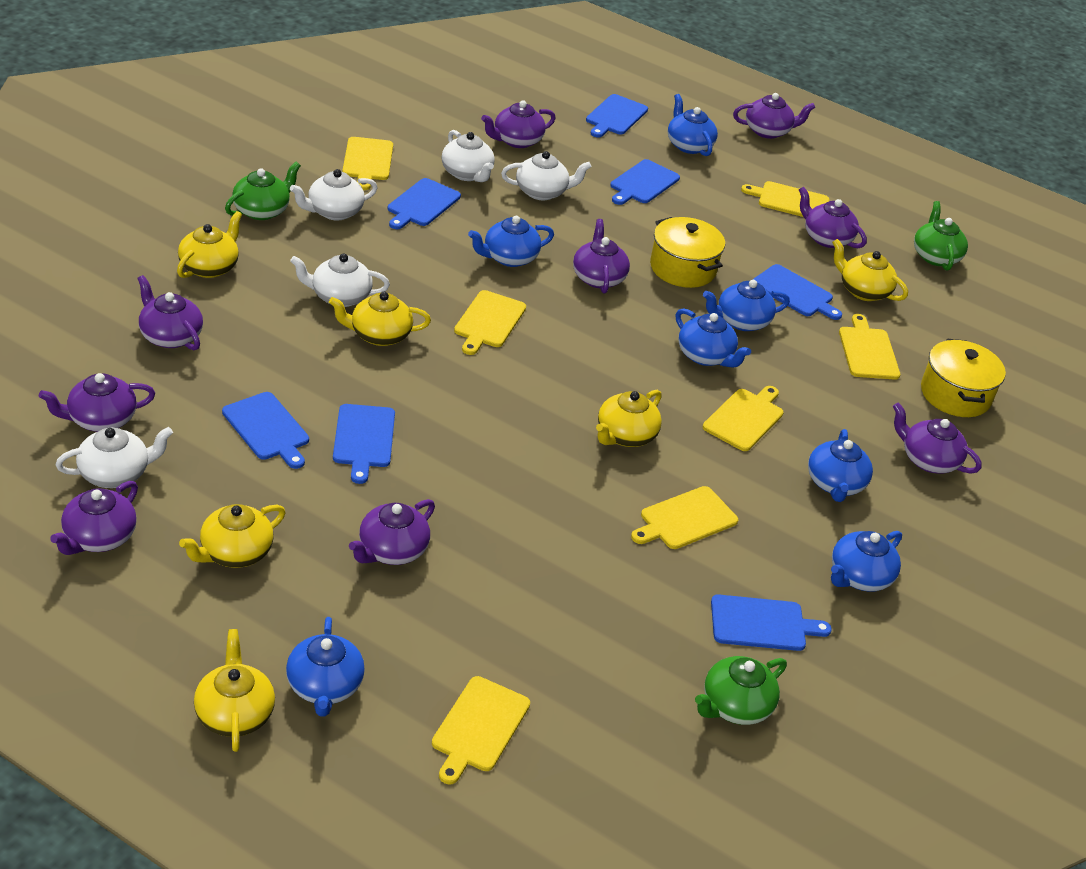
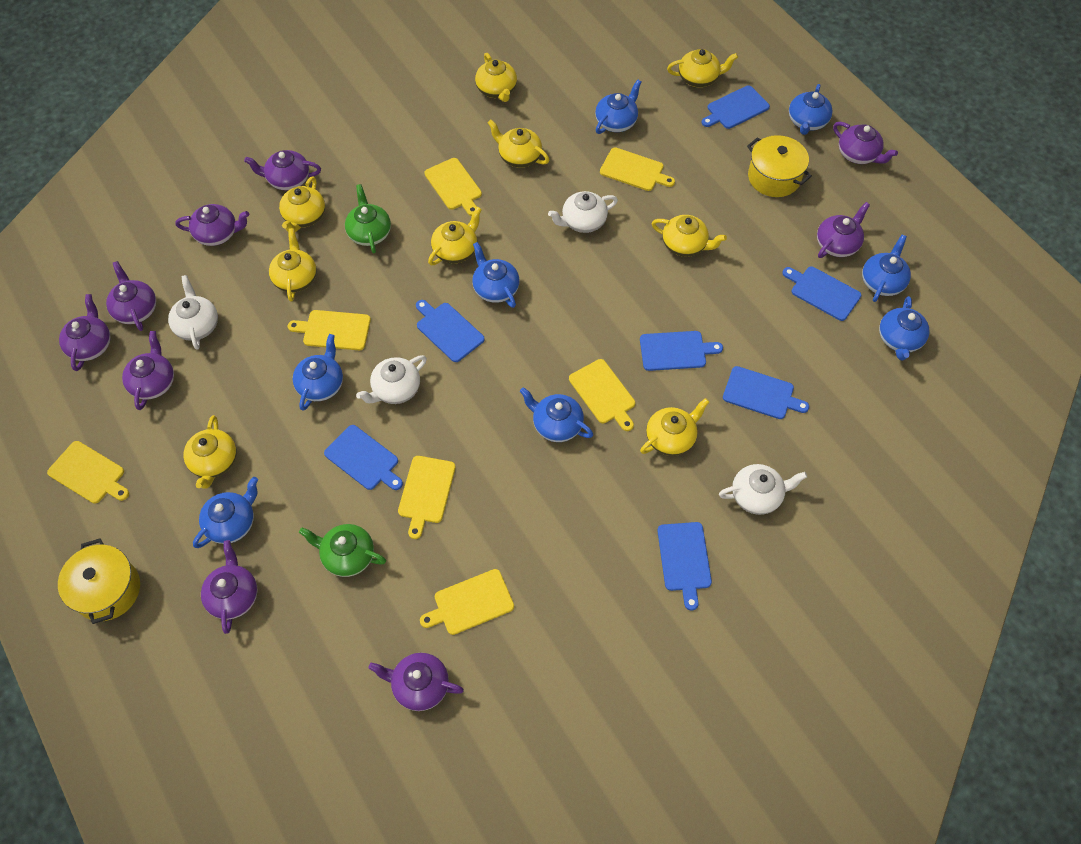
blue teapot: 7 -> 8
green teapot: 3 -> 2
white teapot: 5 -> 4
yellow teapot: 6 -> 9

